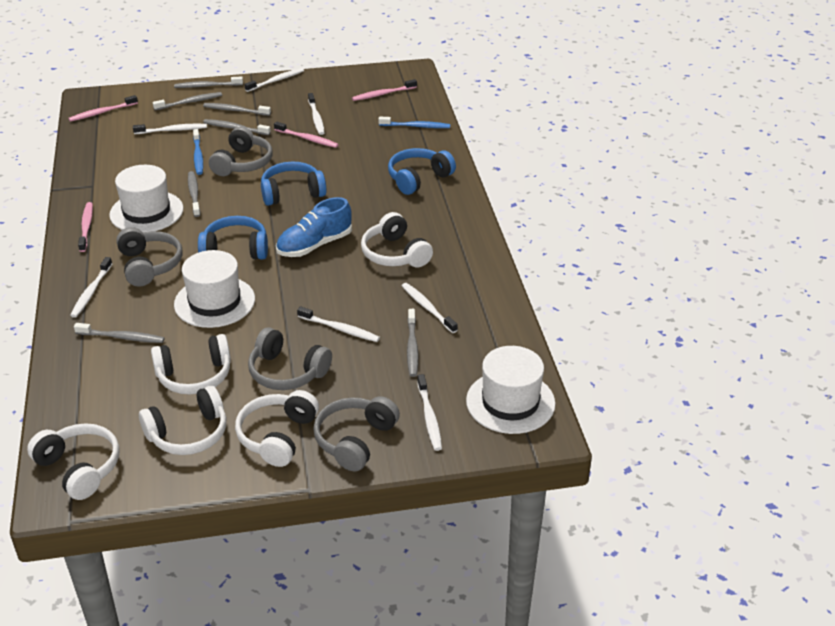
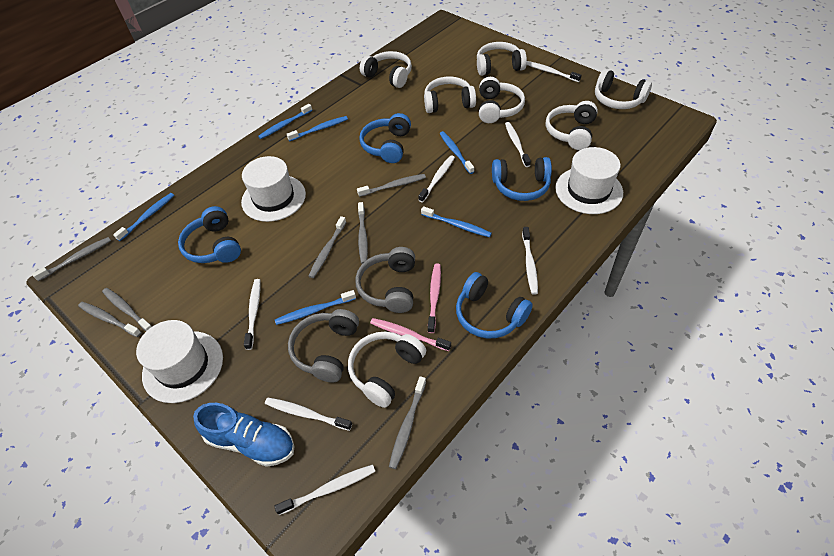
blue headphones: 3 -> 4
blue toothbrush: 2 -> 6
grey headphones: 4 -> 2
pink toothbrush: 4 -> 2
white headphones: 5 -> 7

